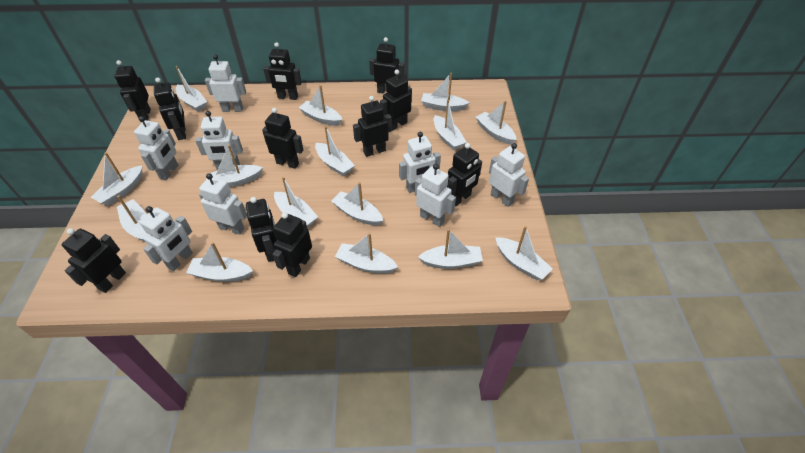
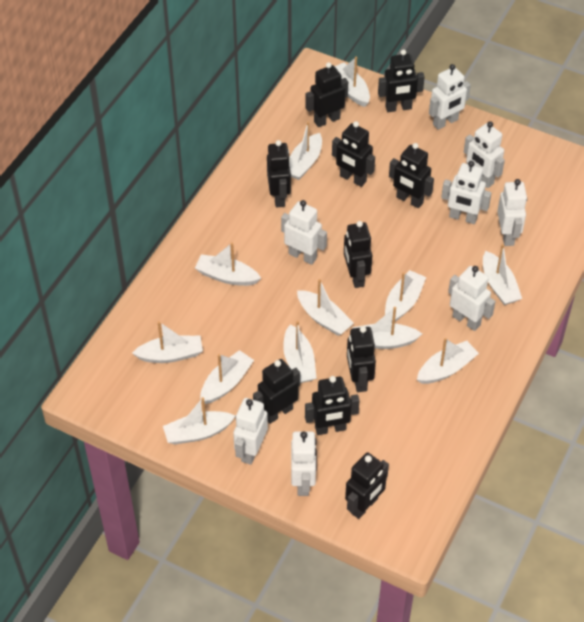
black robot: 11 -> 10
white boat: 15 -> 12

